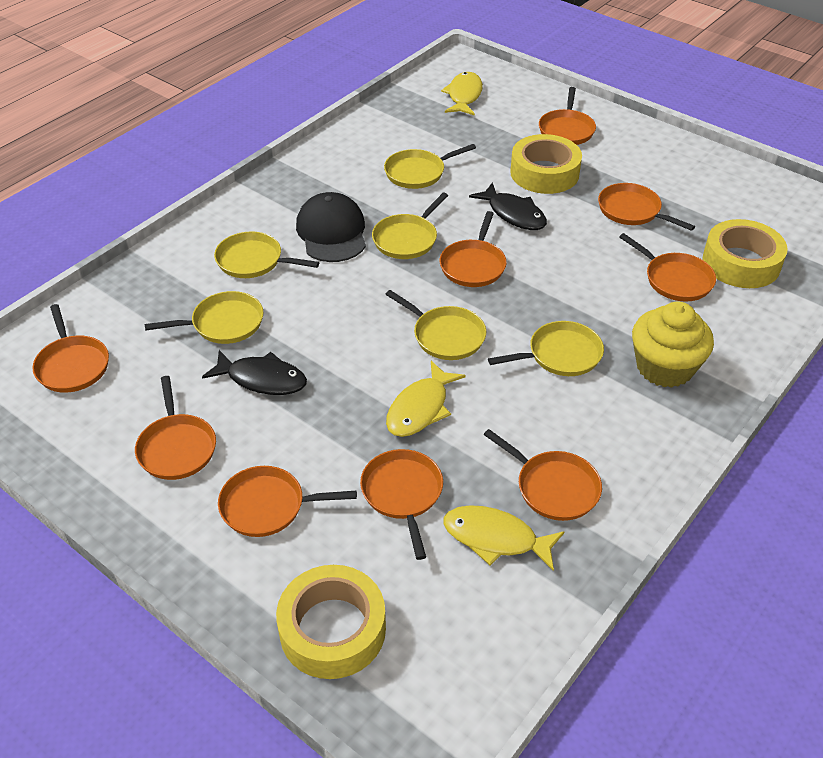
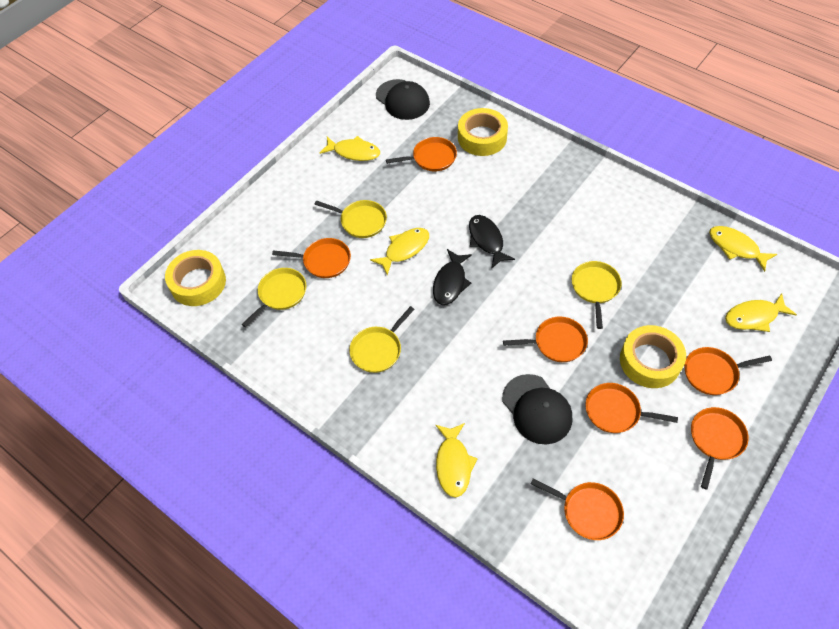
black cap: 1 -> 2
orange pan: 9 -> 7
yellow cupcake: 1 -> 0
yellow fish: 3 -> 5
yellow pan: 6 -> 4

